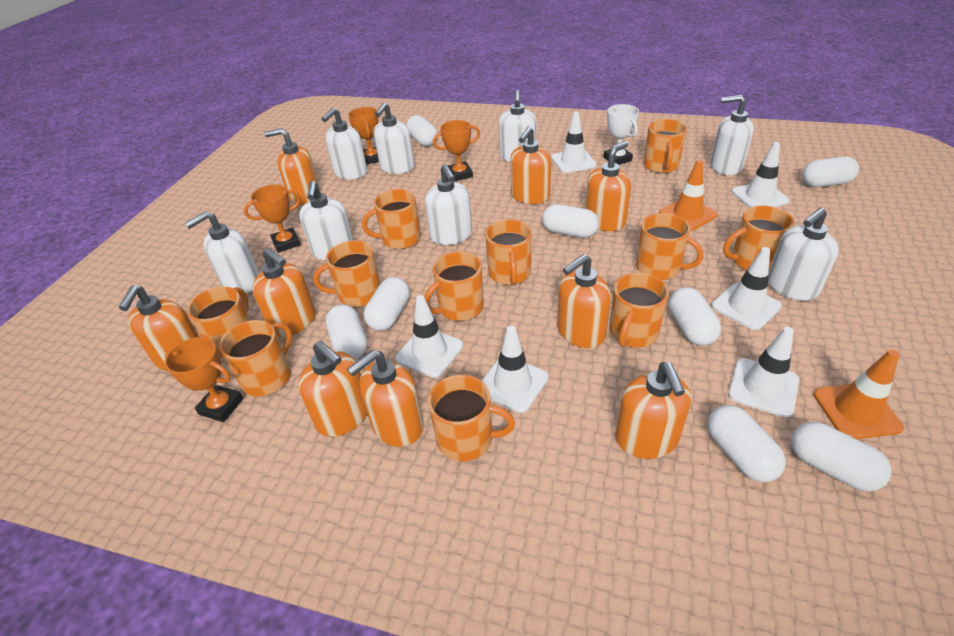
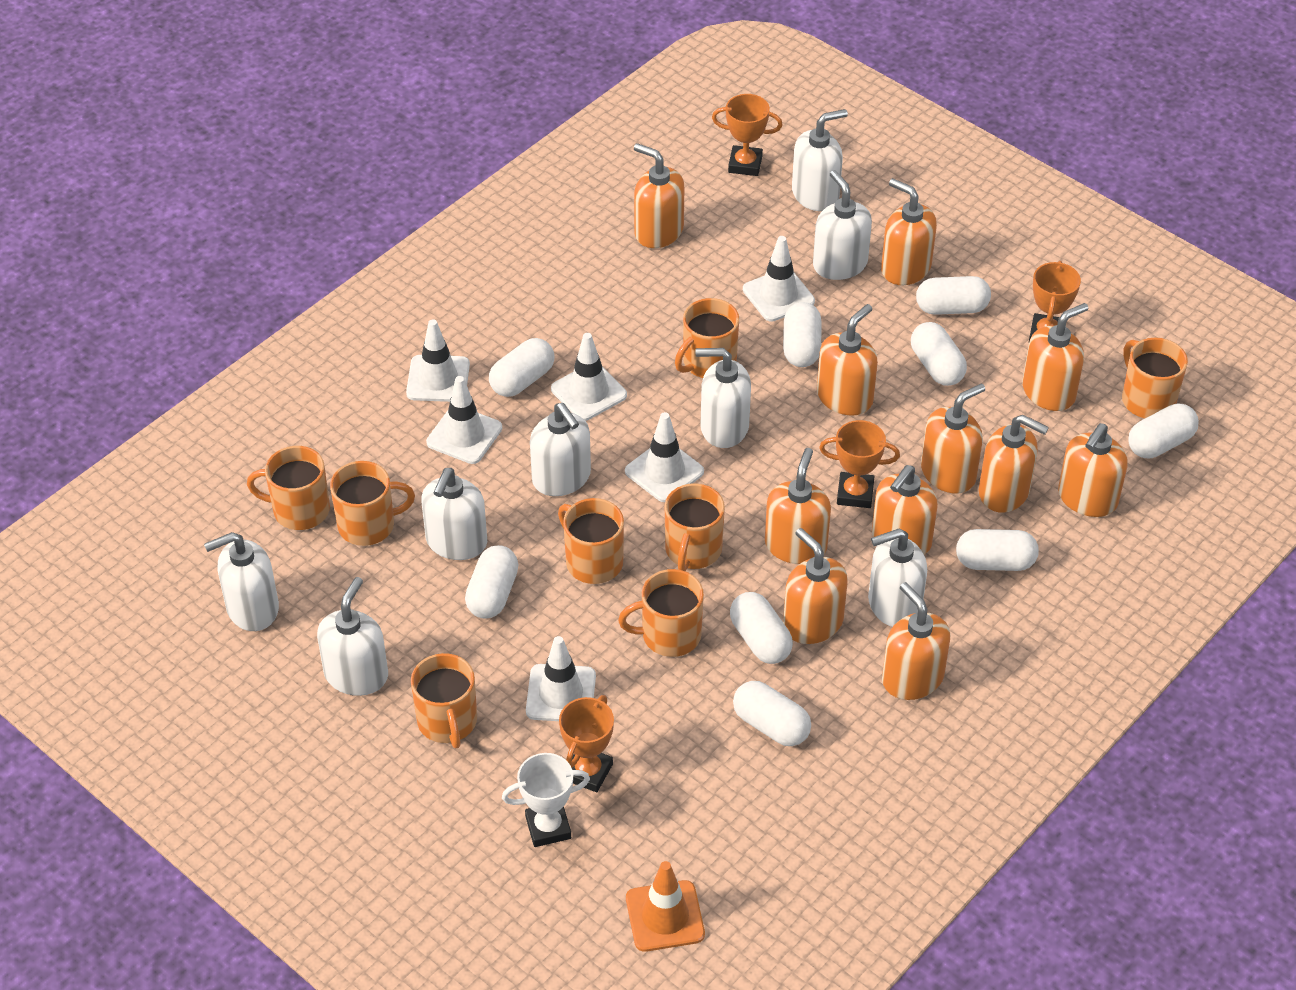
orange mug: 11 -> 8
orange soap dispenser: 9 -> 11
orange traffic cone: 2 -> 1
white capsule: 8 -> 9

